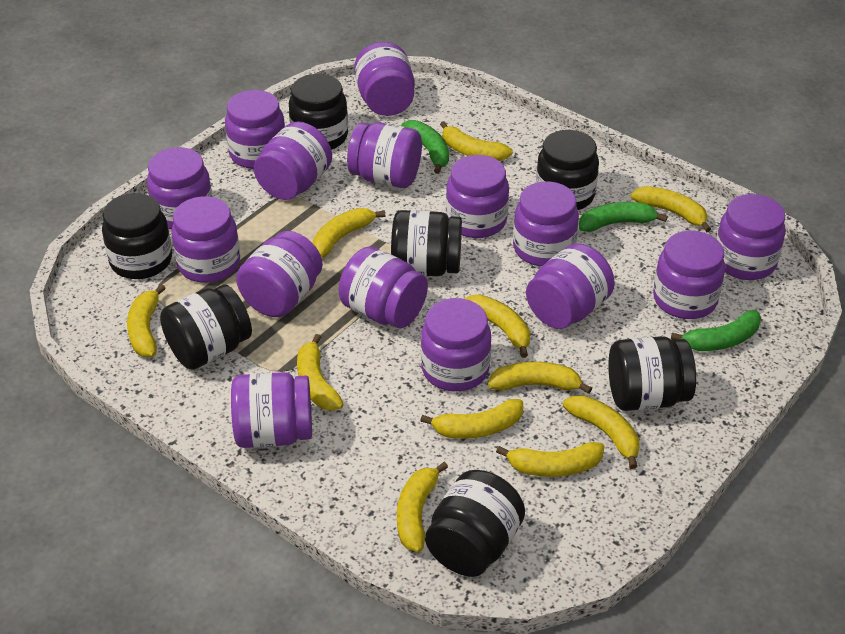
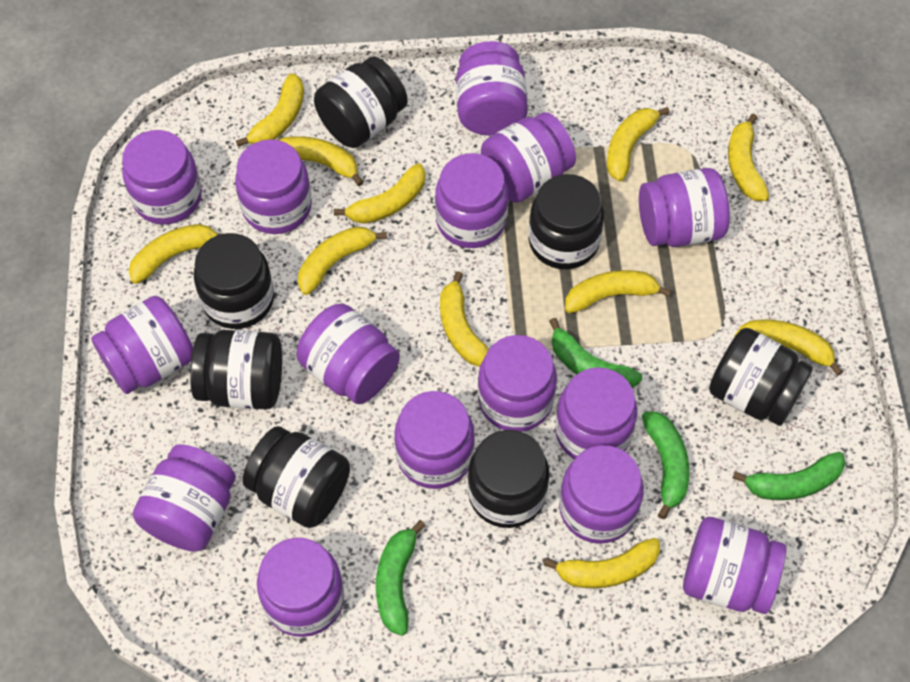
green banana: 3 -> 4

